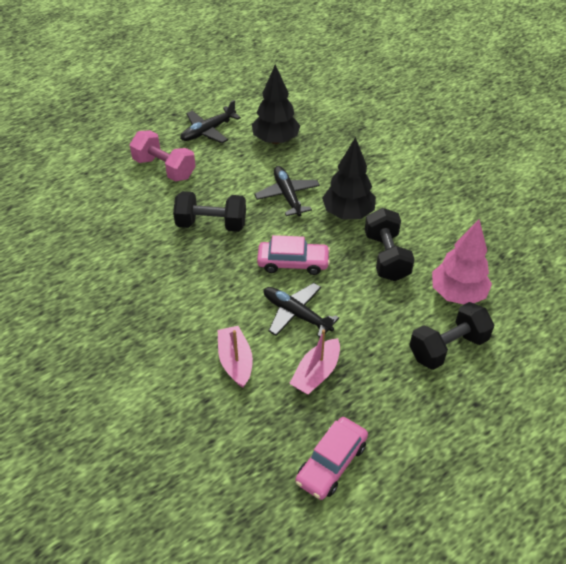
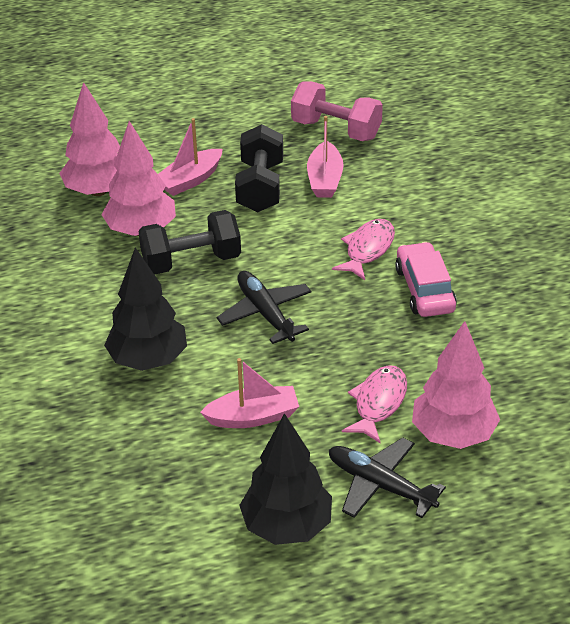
black dumbbell: 3 -> 2
black plane: 3 -> 2
pink boat: 2 -> 3
pink car: 2 -> 1
pink fish: 0 -> 2
pink tree: 1 -> 3

